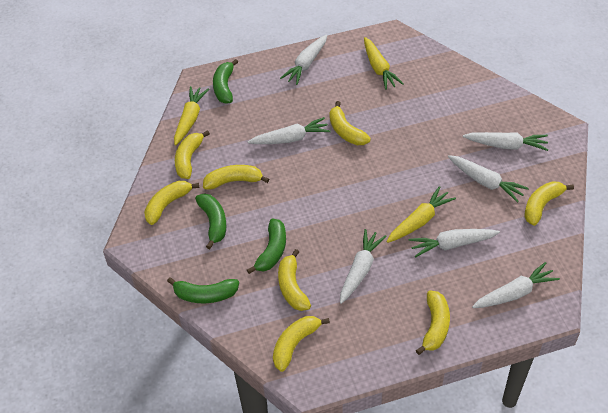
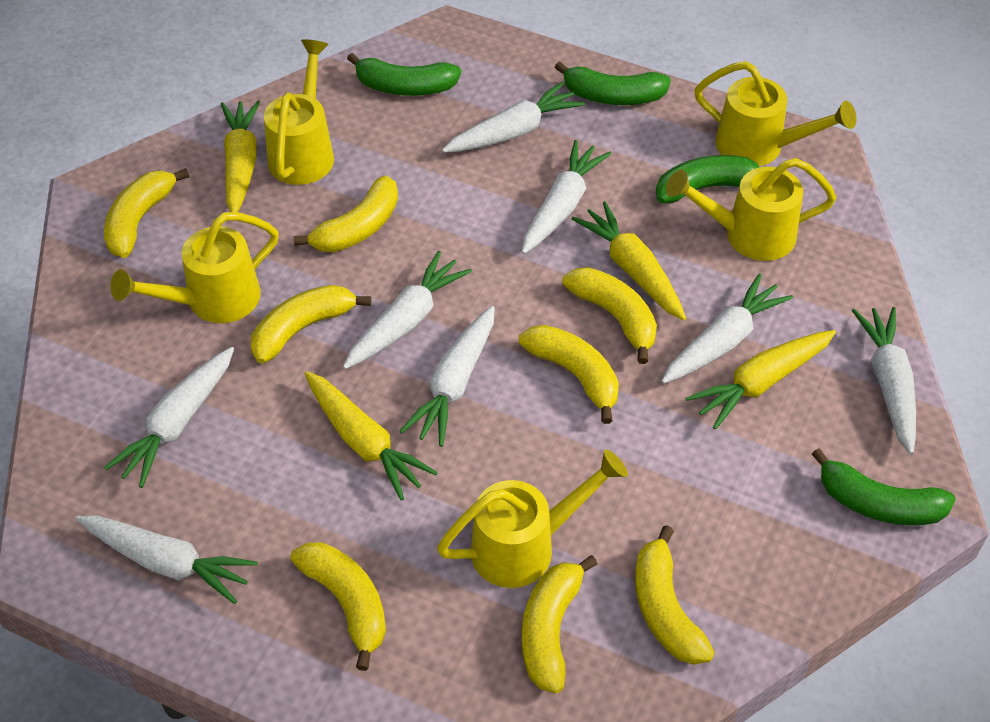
white carrot: 7 -> 8
yellow carrot: 3 -> 4
yellow watering can: 0 -> 5

